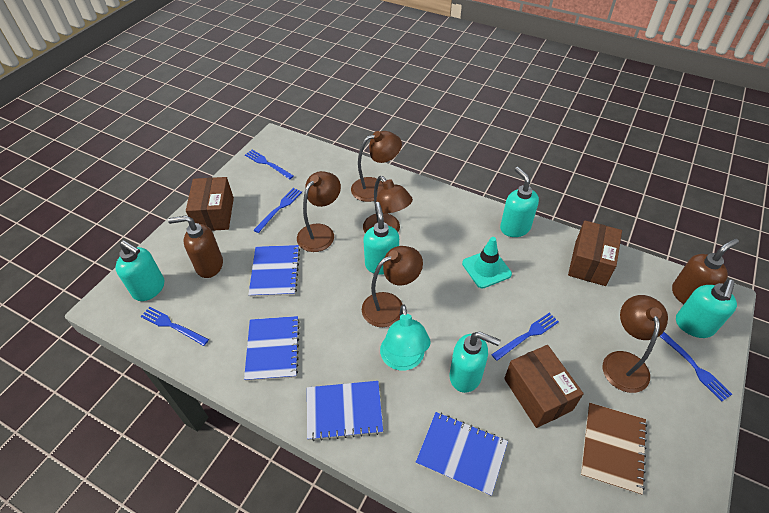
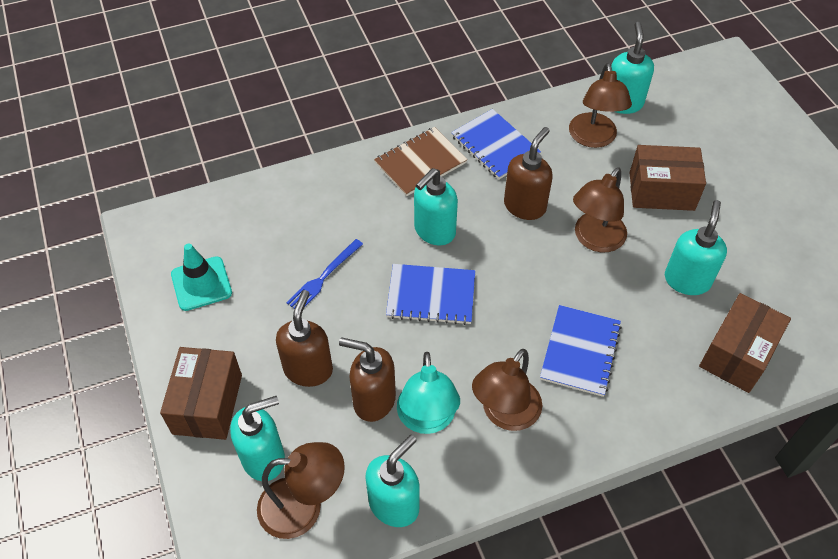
blue fork: 5 -> 1
blue notebook: 4 -> 3
brown lamp: 5 -> 4
brown soap dispenser: 2 -> 3

